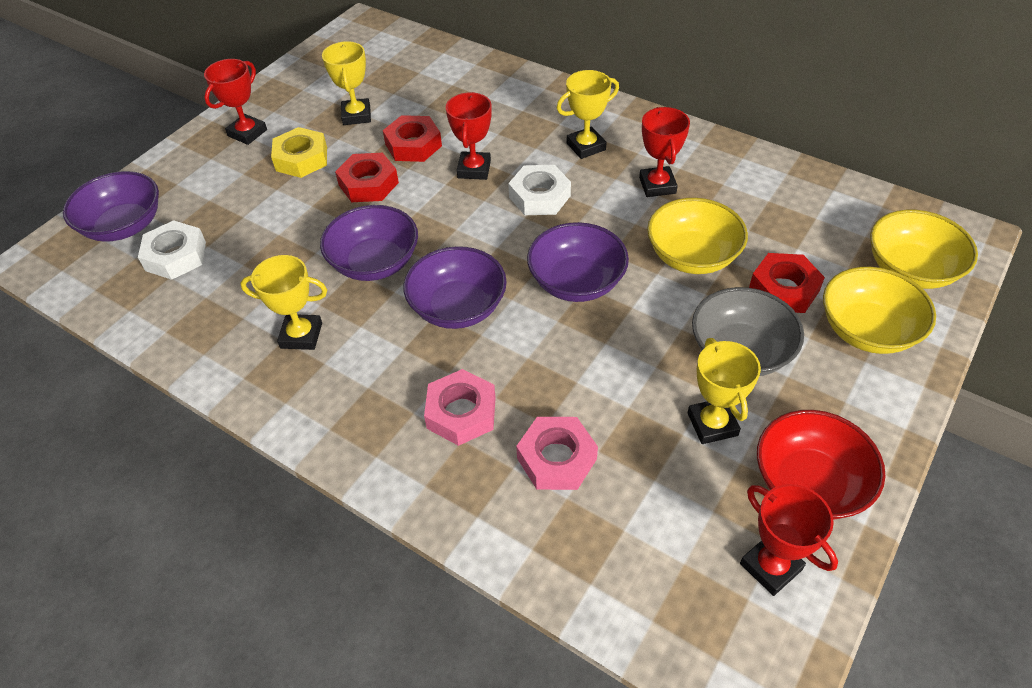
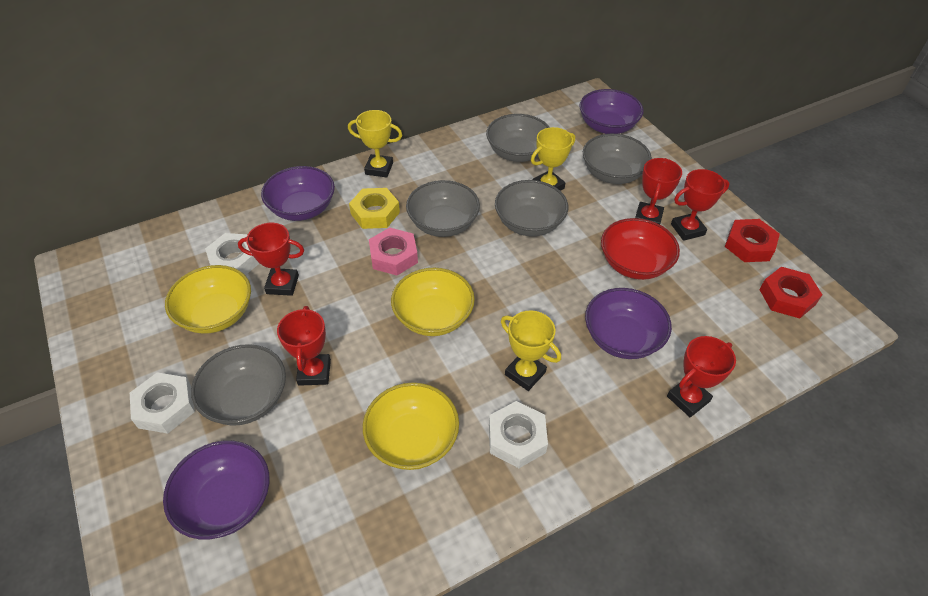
grey bowl: 1 -> 5
pink nut: 2 -> 1
red nut: 3 -> 2
red trophy: 4 -> 5
white nut: 2 -> 3
yellow trophy: 4 -> 3

